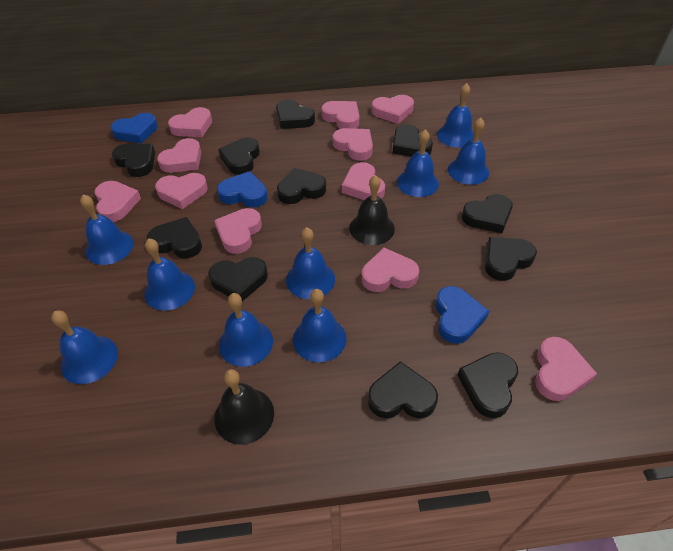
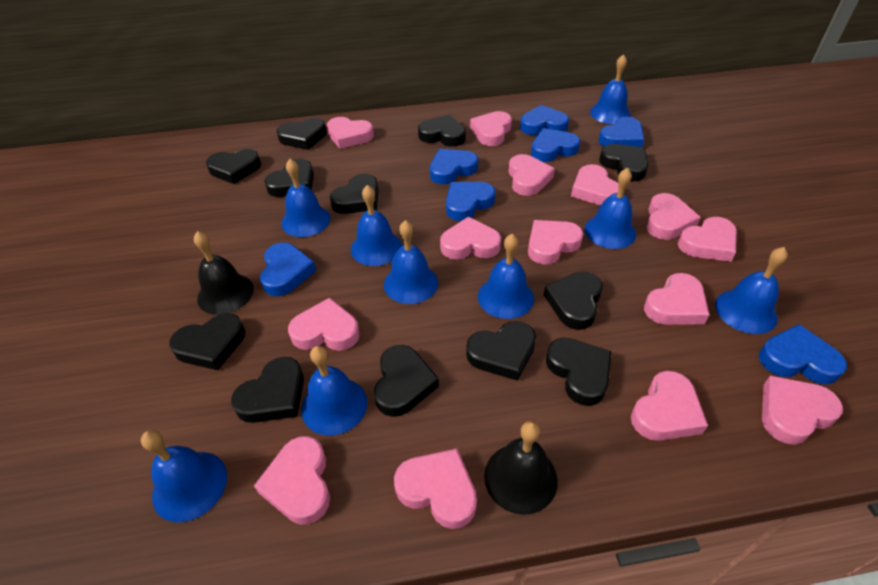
black heart: 11 -> 12
blue heart: 3 -> 7
pink heart: 11 -> 14

